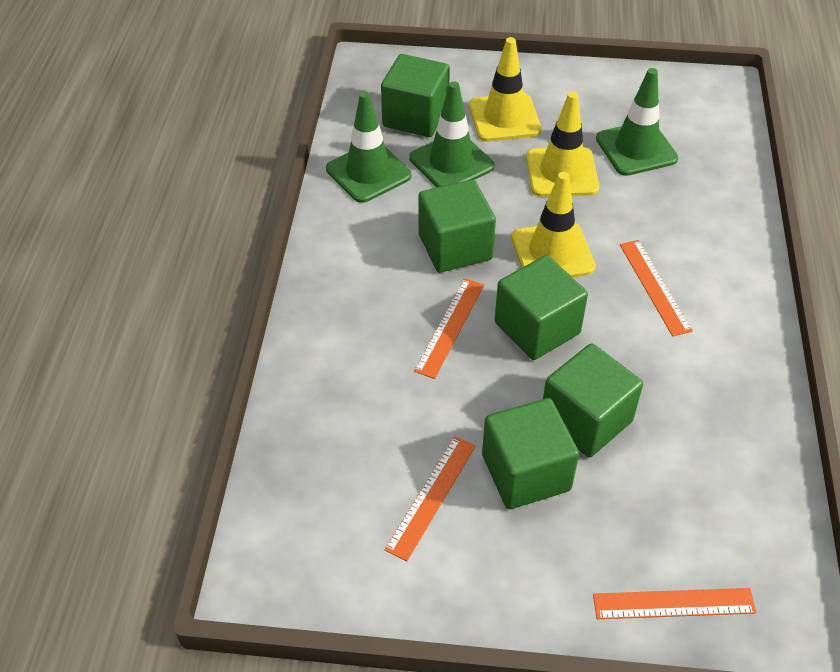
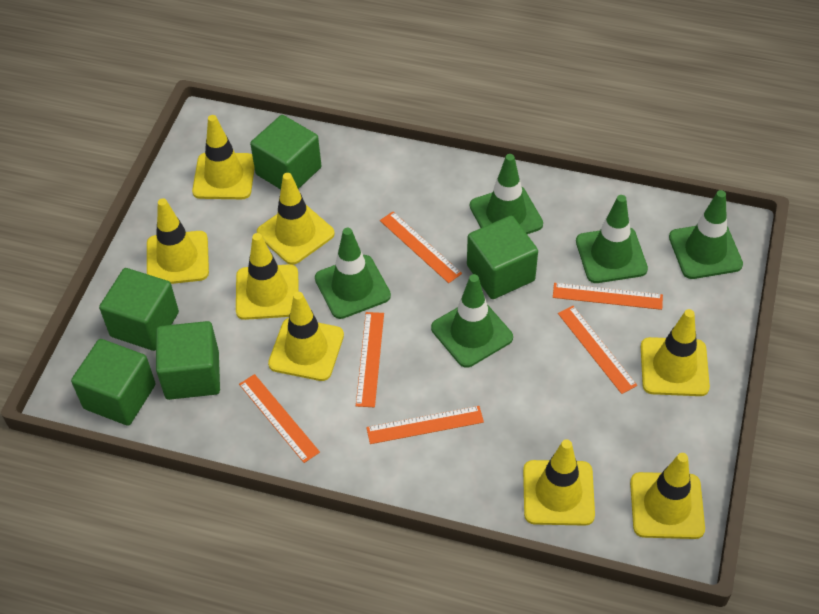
green traffic cone: 3 -> 5
orange ruler: 4 -> 6
yellow traffic cone: 3 -> 8

